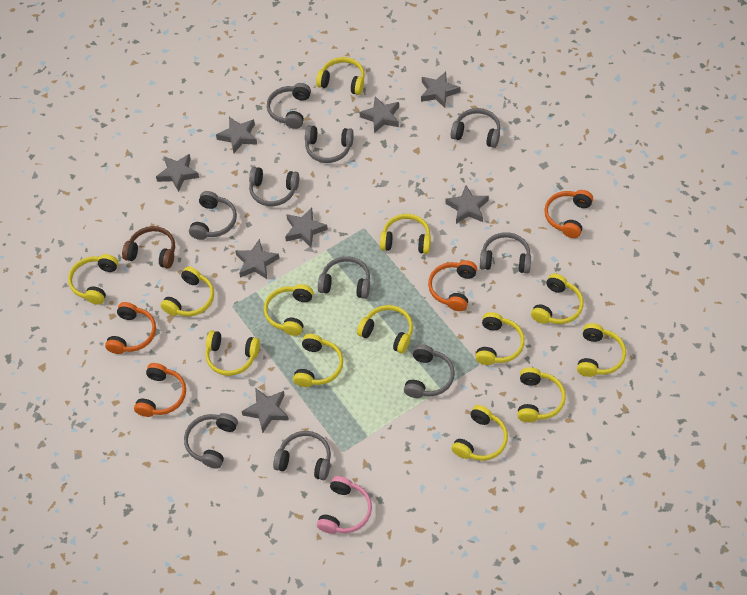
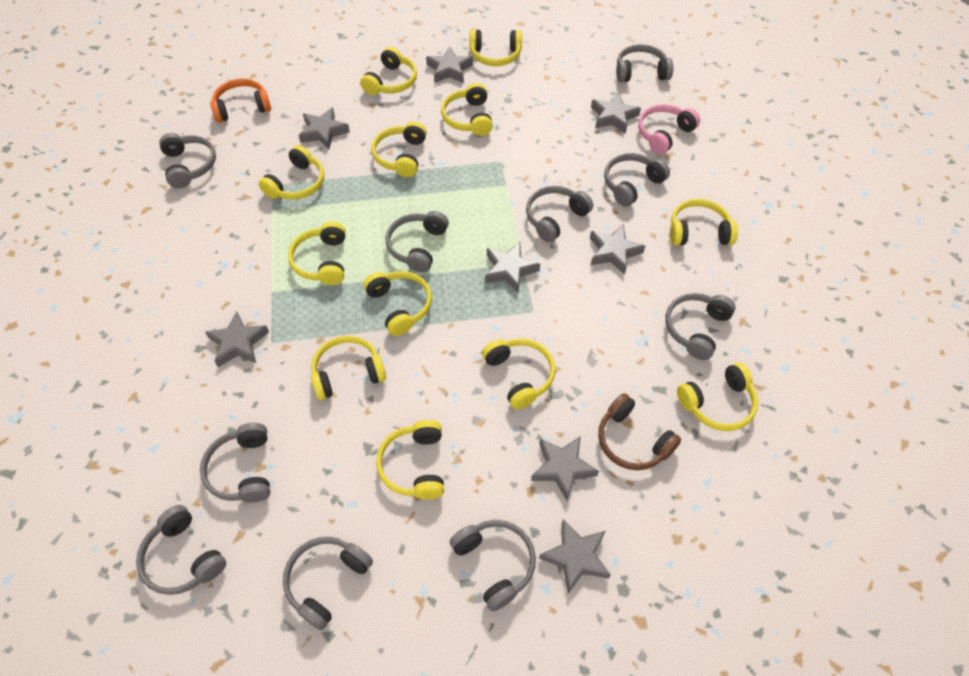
orange headphones: 4 -> 1
yellow headphones: 13 -> 12

